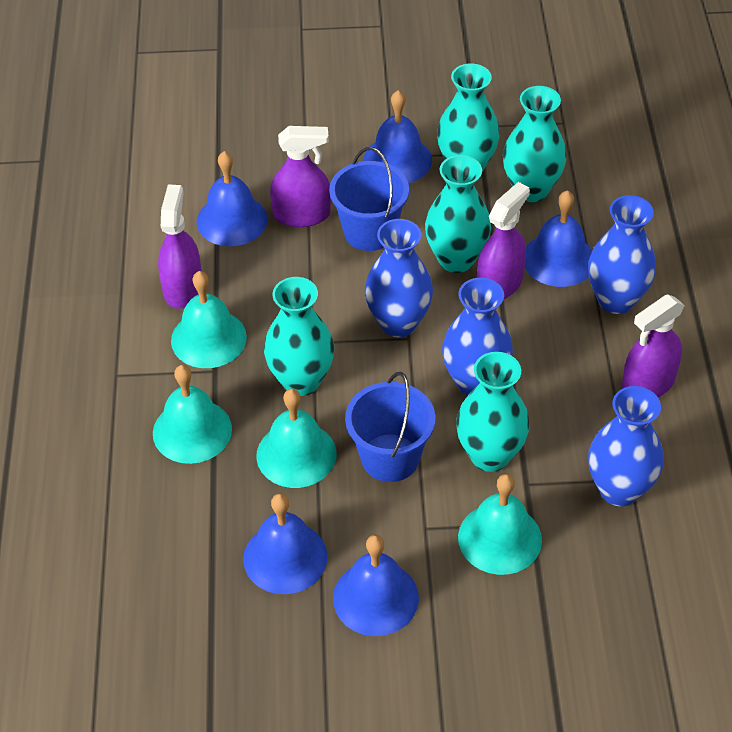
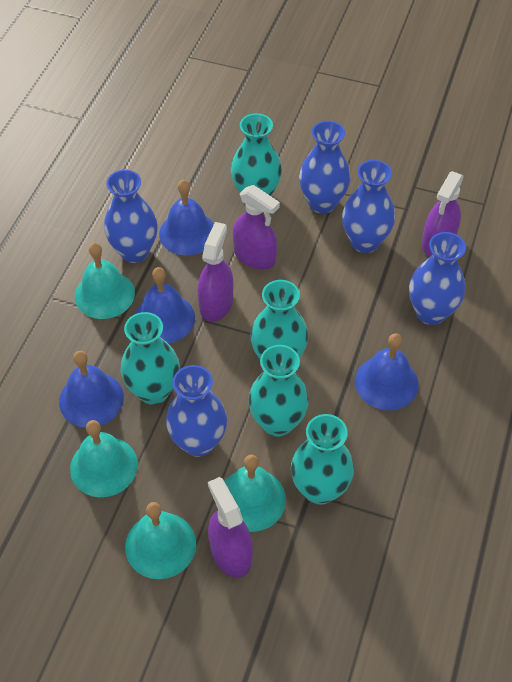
blue bell: 5 -> 4
blue bucket: 2 -> 0
blue vase: 4 -> 5

